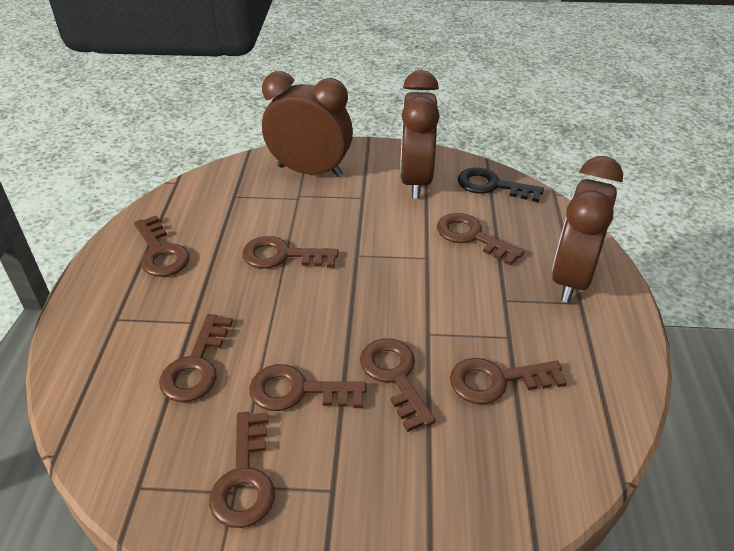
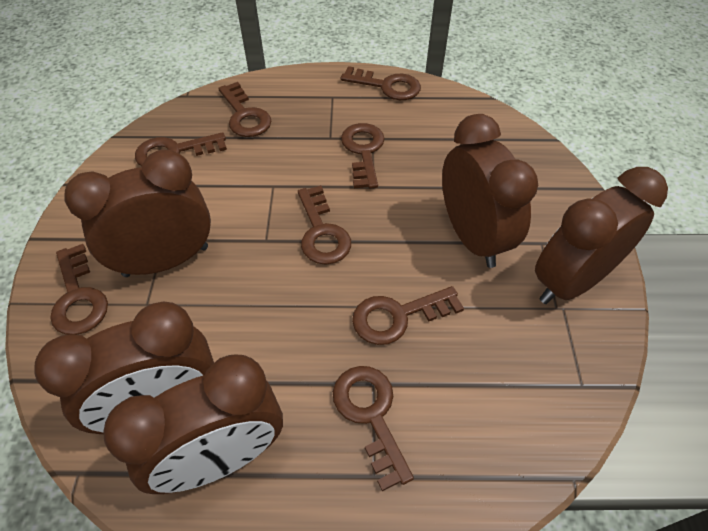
black key: 1 -> 0
brown clock: 3 -> 5

